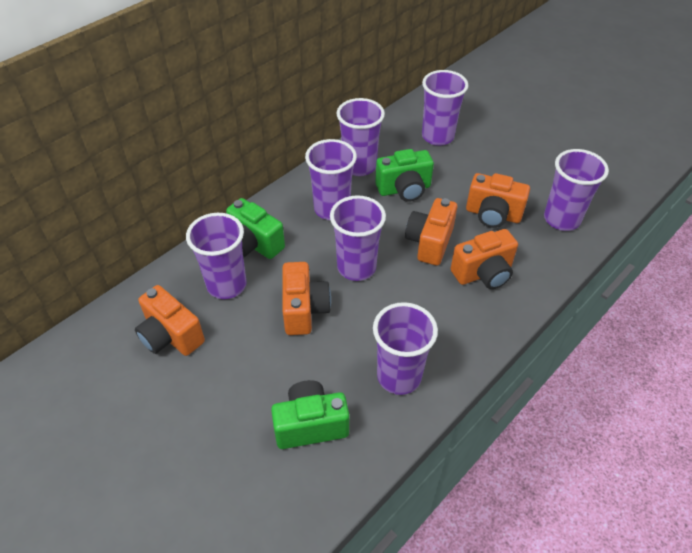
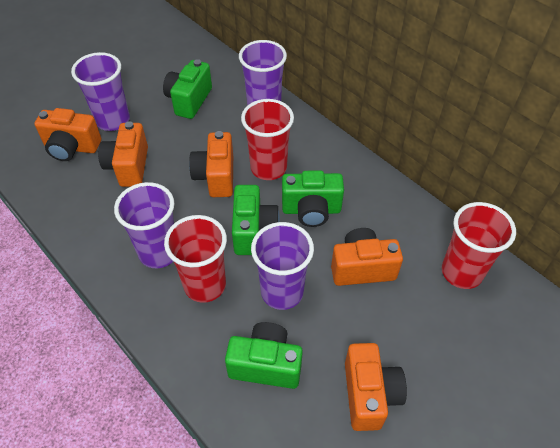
green camera: 3 -> 4
purple cup: 7 -> 4
red cup: 0 -> 3

